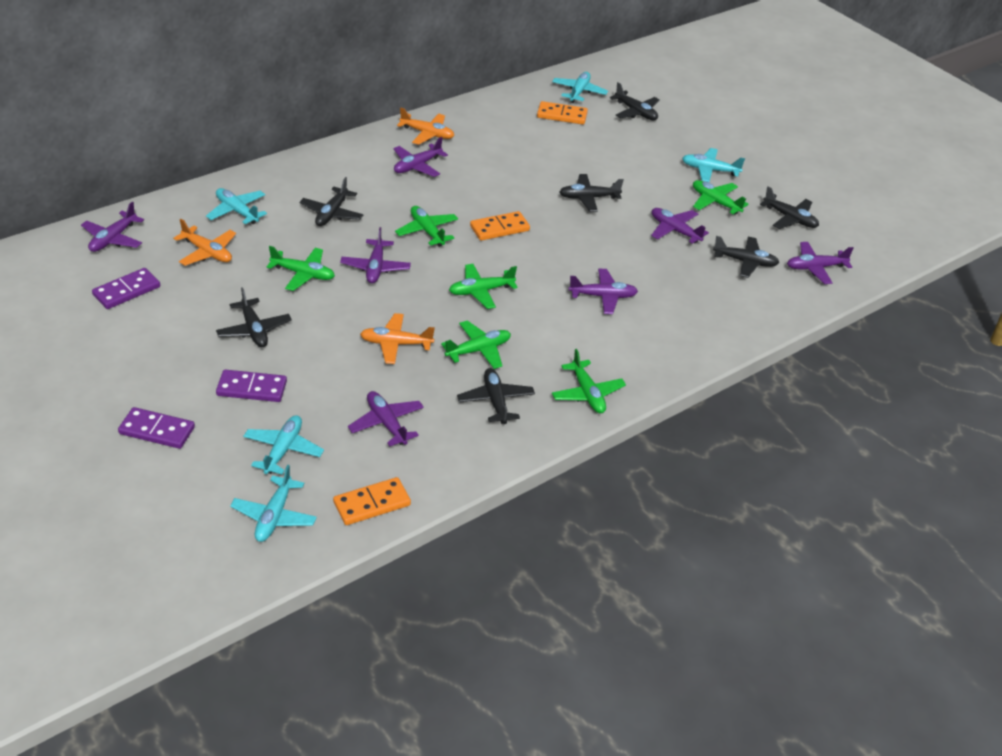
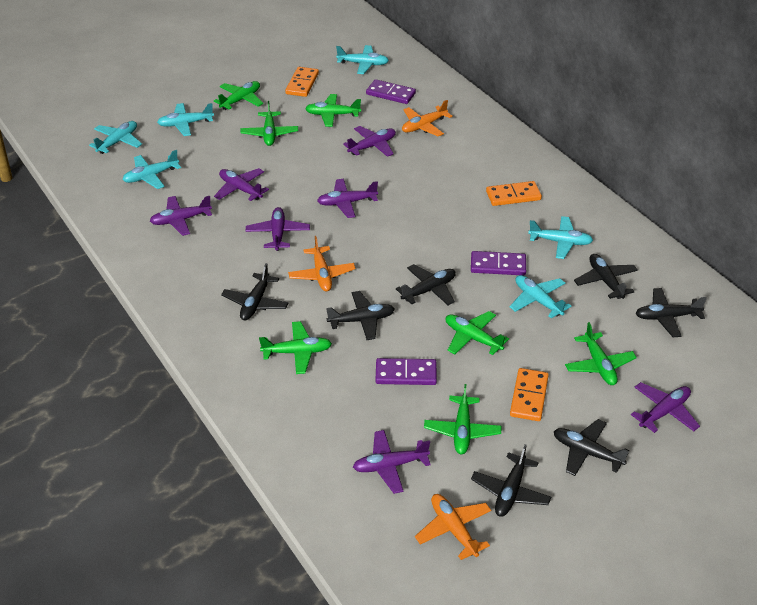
green plane: 6 -> 7
turquoise plane: 5 -> 6

